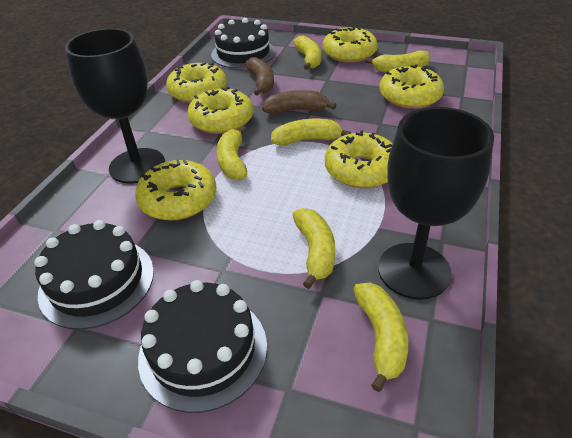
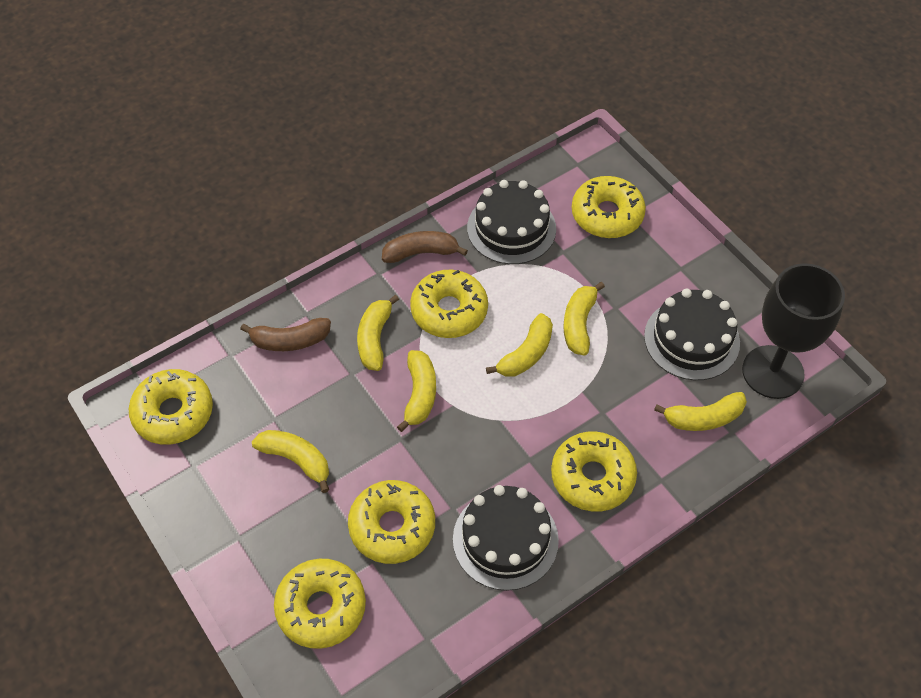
black goblet: 2 -> 1

